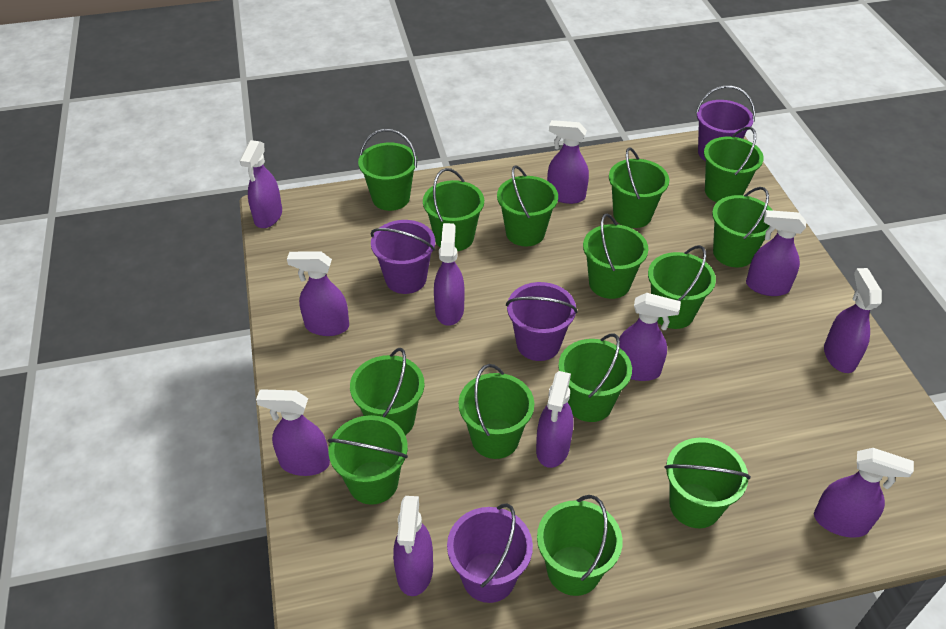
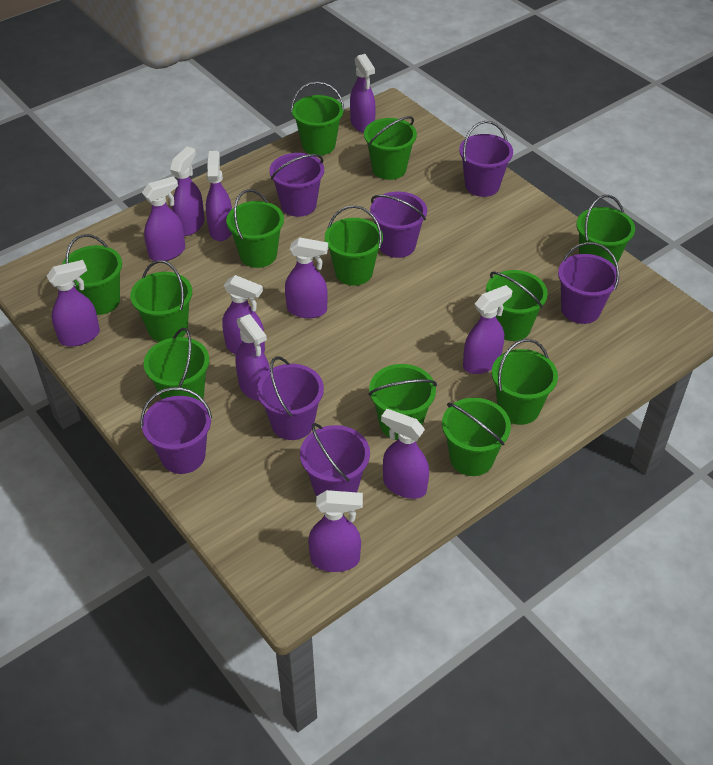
green bucket: 14 -> 12
purple bucket: 4 -> 7

